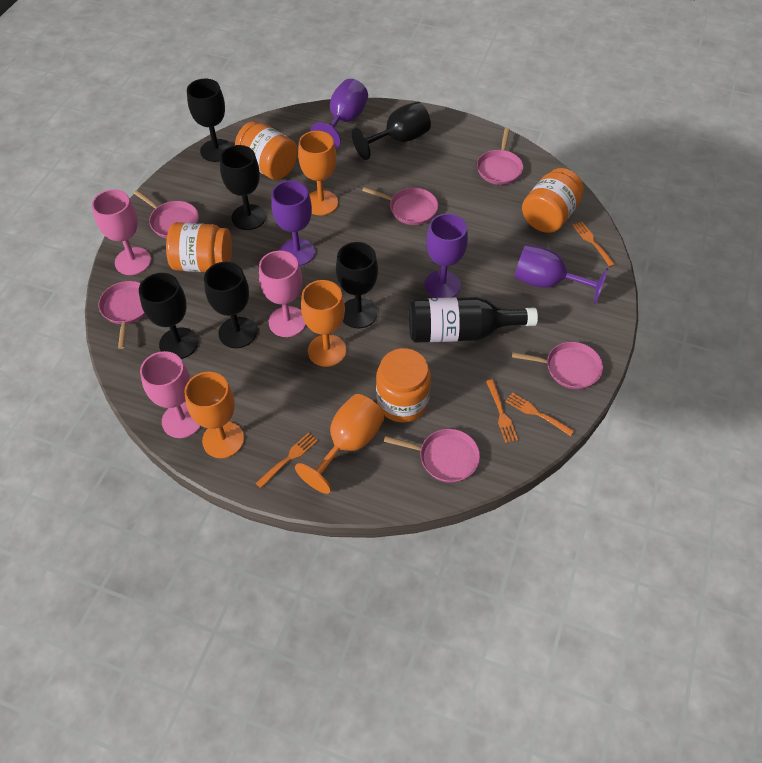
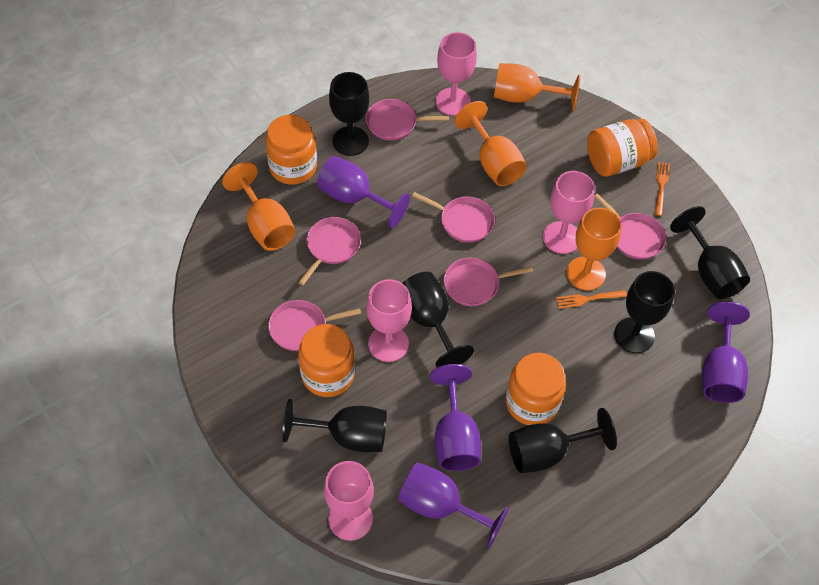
black bottle: 1 -> 0
orange fork: 4 -> 2
pink goblet: 3 -> 4

